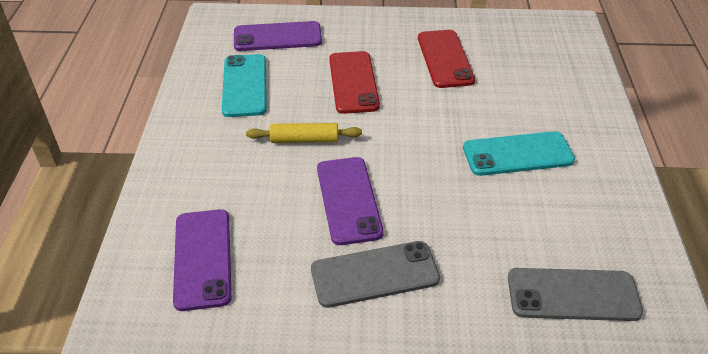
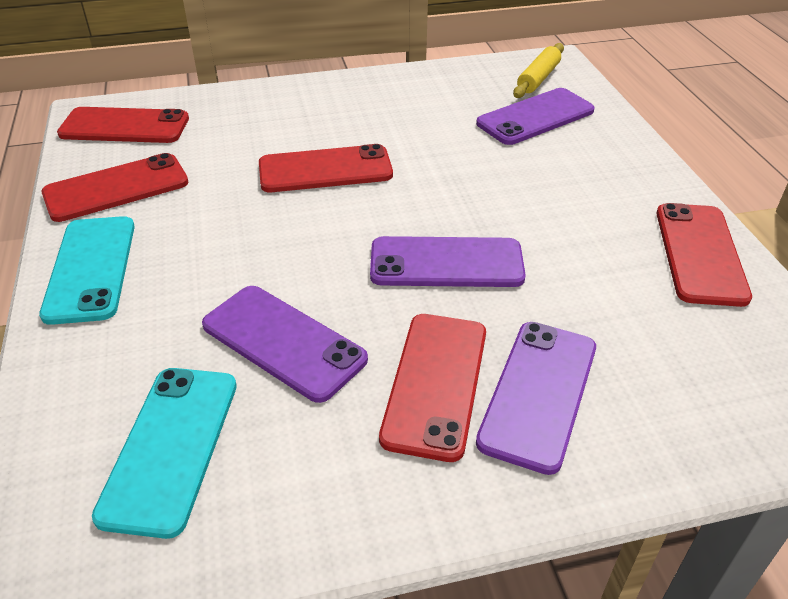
grey phone: 2 -> 0
purple phone: 3 -> 4
red phone: 2 -> 5

